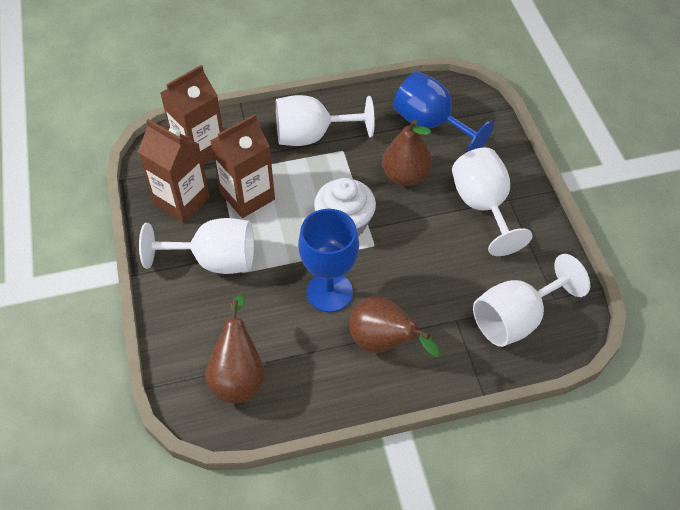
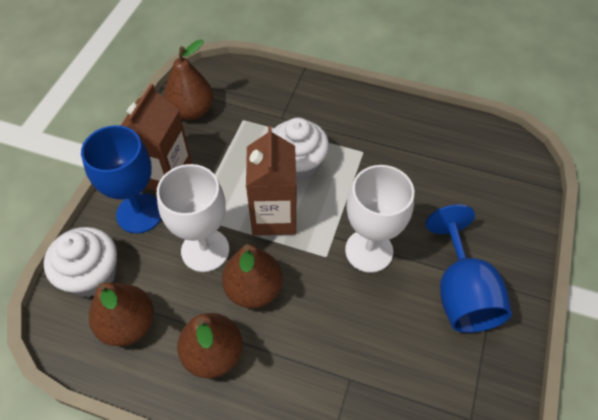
brown carton: 3 -> 2
brown pear: 3 -> 4
white cupcake: 1 -> 2
white goblet: 4 -> 2

